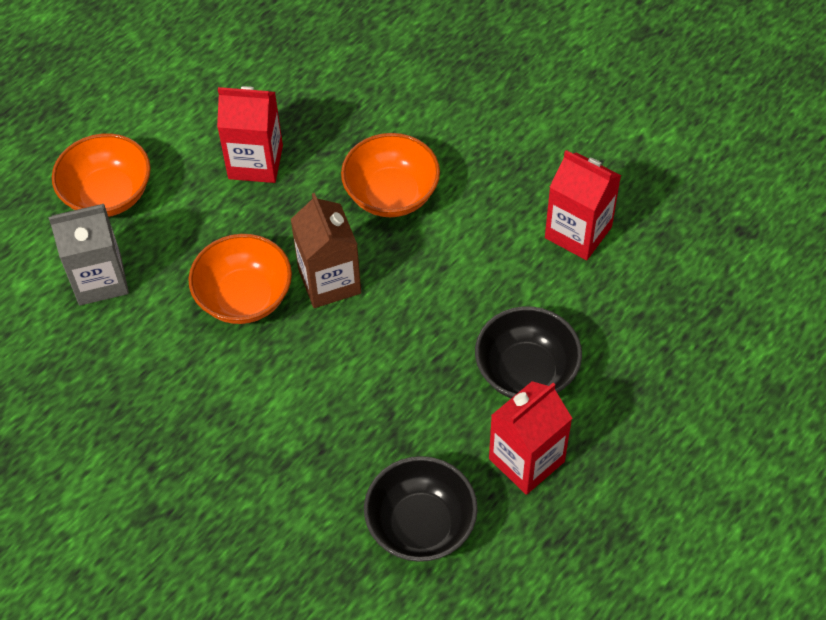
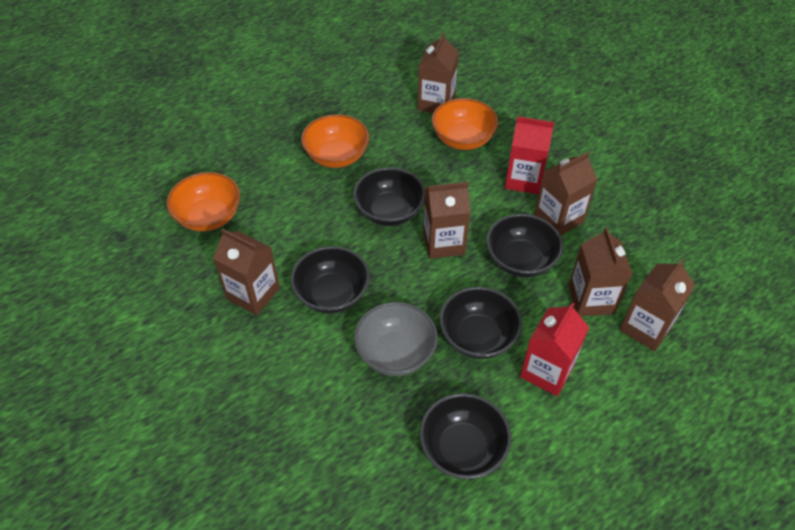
black bowl: 2 -> 5
brown carton: 1 -> 6
grey bowl: 0 -> 1
grey carton: 1 -> 0
red carton: 3 -> 2

